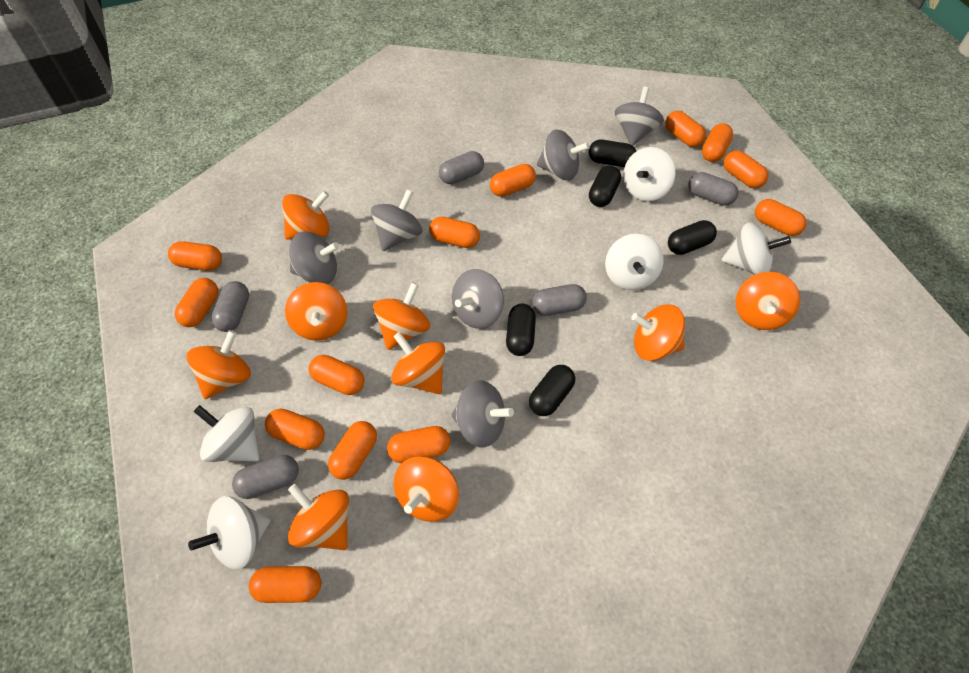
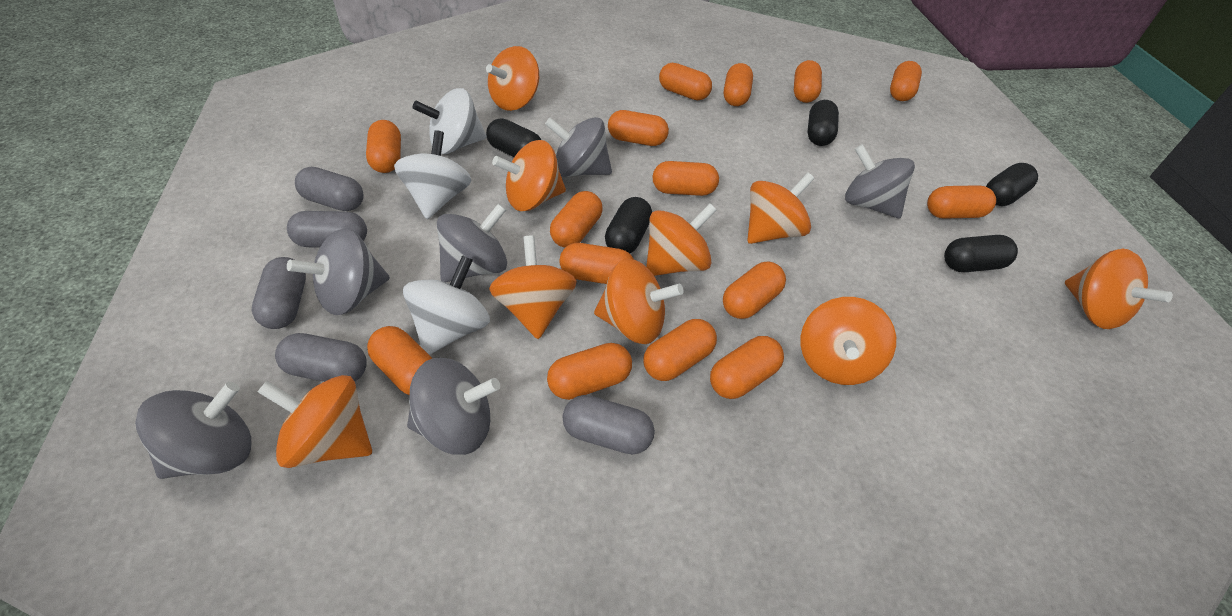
orange capsule: 13 -> 15
white spinning top: 5 -> 3

